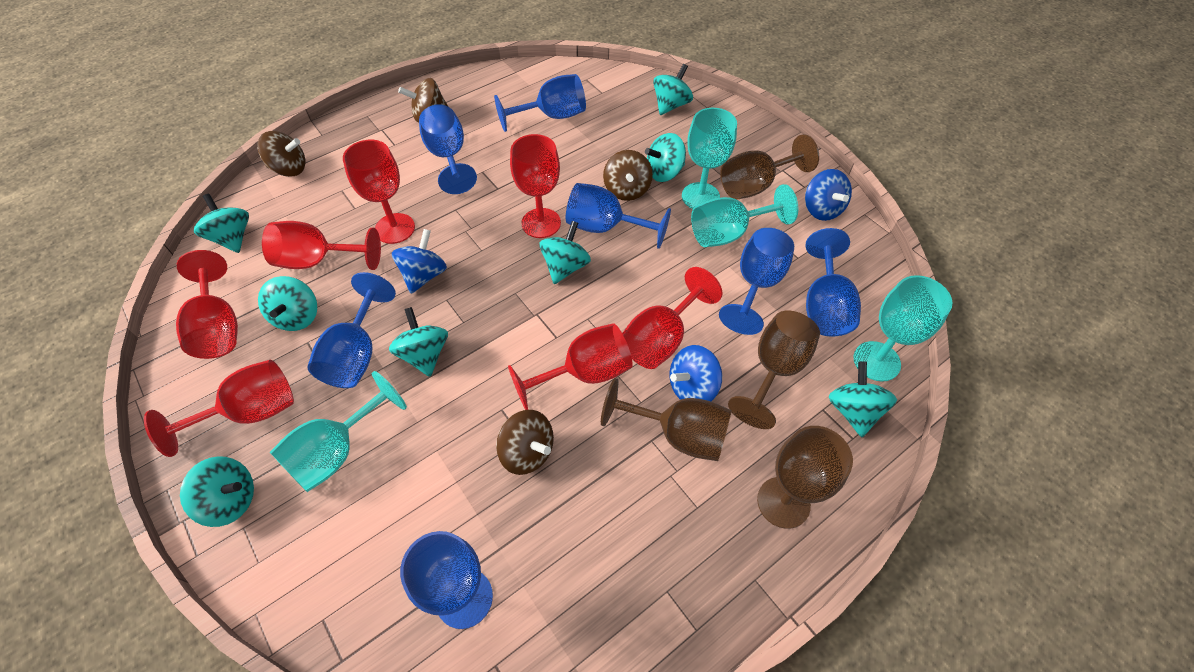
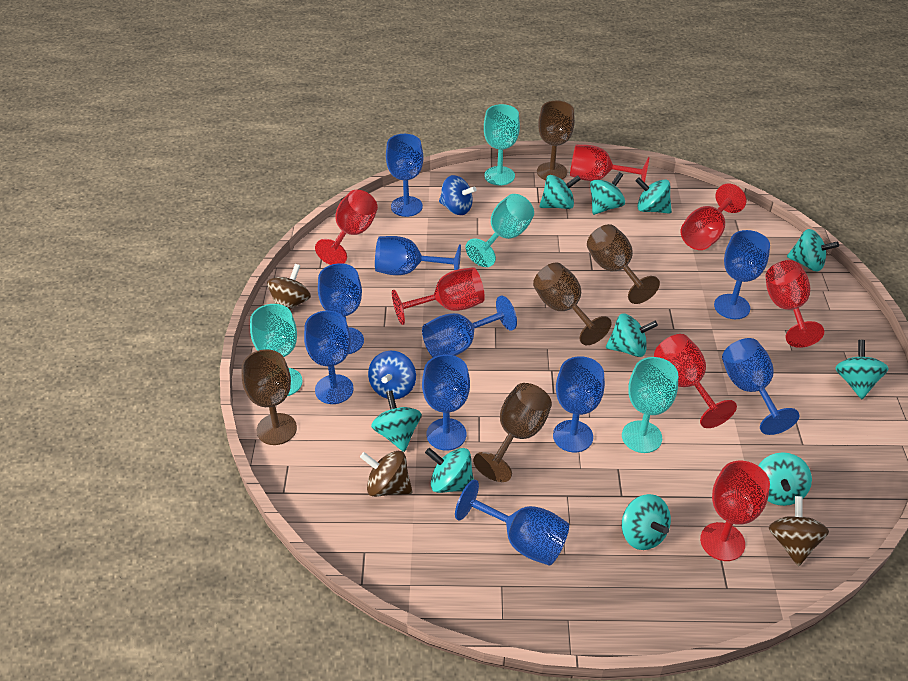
blue goblet: 7 -> 10
blue spinning top: 3 -> 2
brown goblet: 4 -> 5
brown spinning top: 4 -> 3
turquoise spinning top: 8 -> 10

